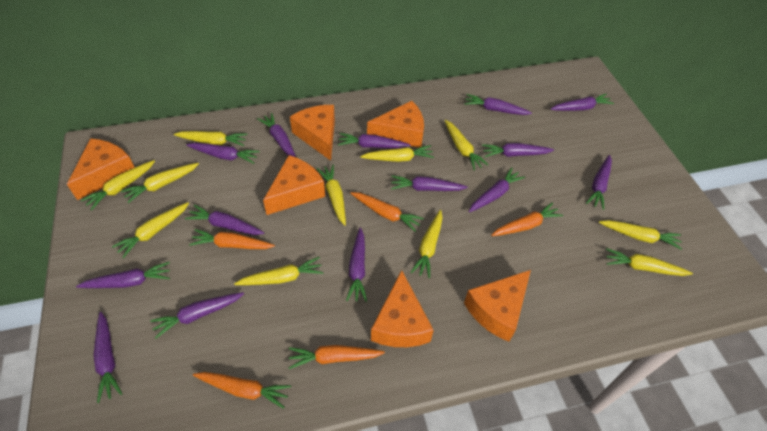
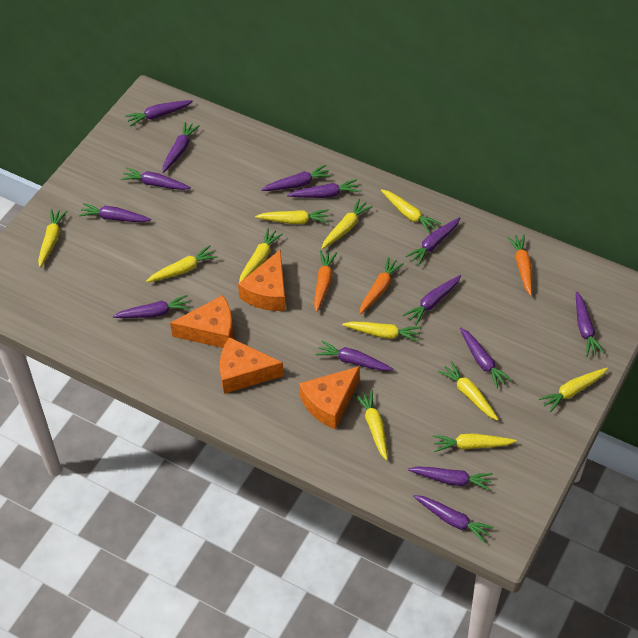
orange carrot: 5 -> 3
orange cheese: 6 -> 4

